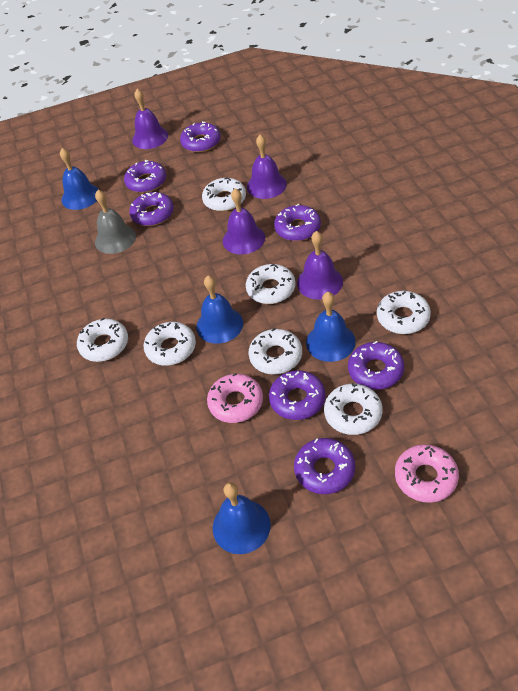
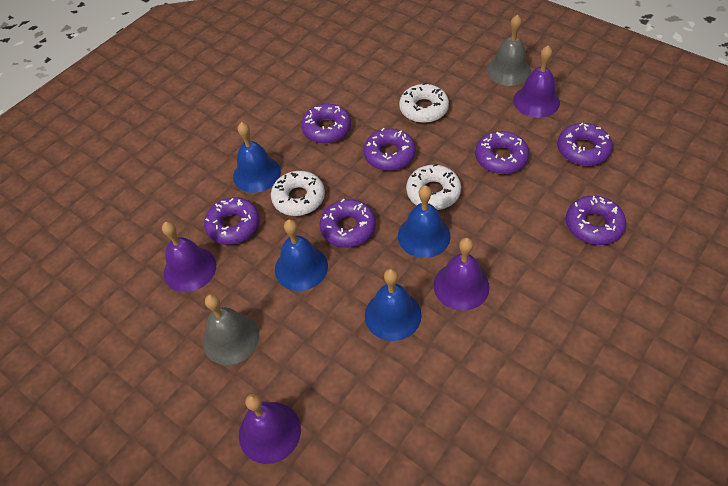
grey bell: 1 -> 2
pink donut: 2 -> 0
white donut: 7 -> 3

